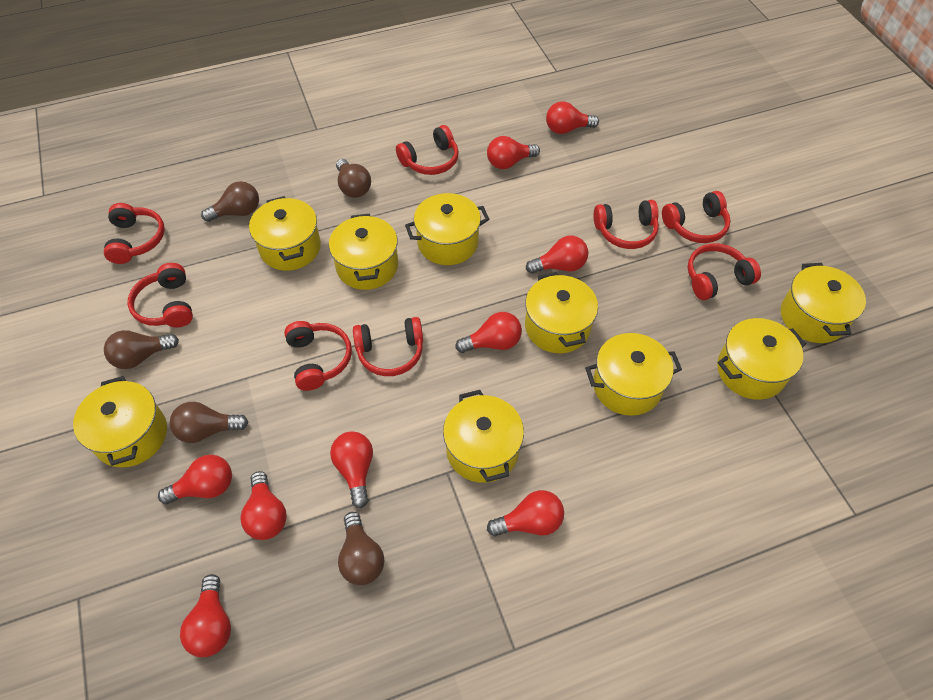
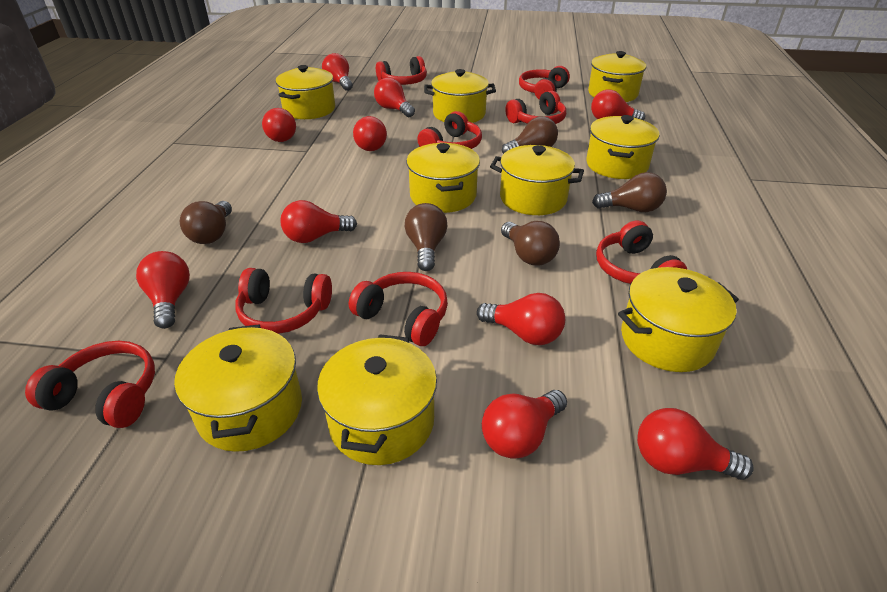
red light bulb: 9 -> 10

